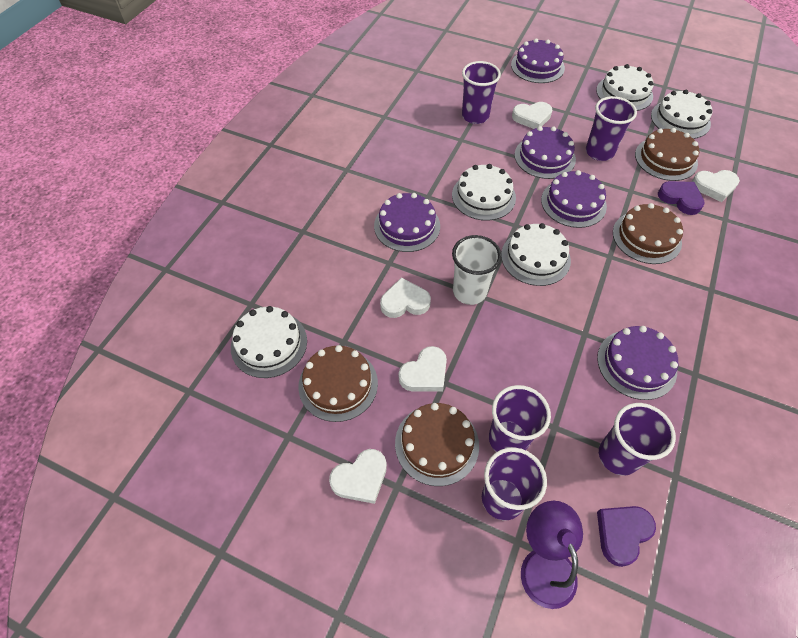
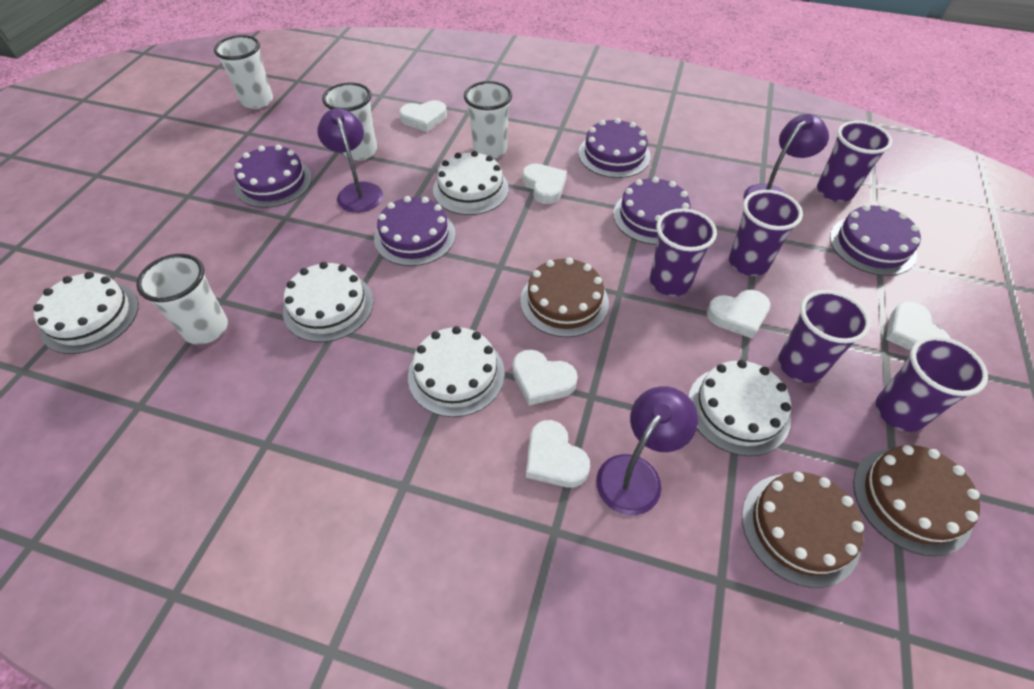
brown cake: 4 -> 3
purple heart: 2 -> 0
purple lamp: 1 -> 3
white cup: 1 -> 4
white heart: 5 -> 6

